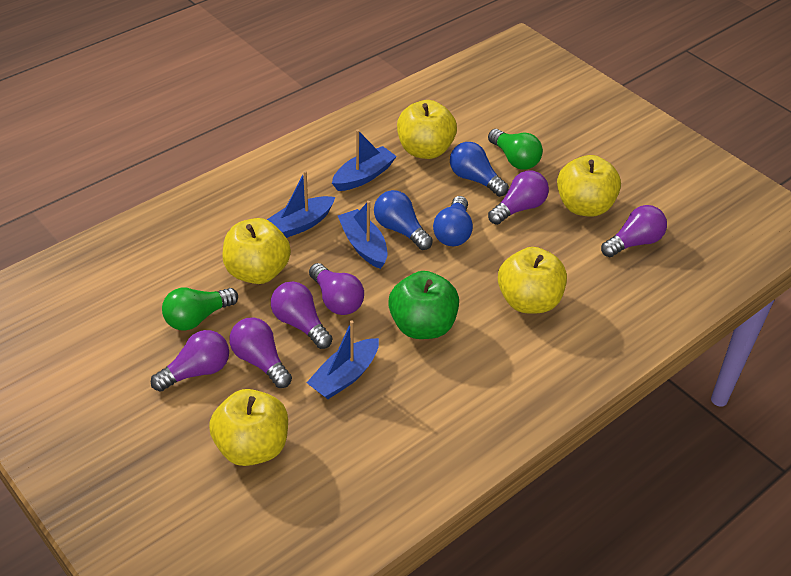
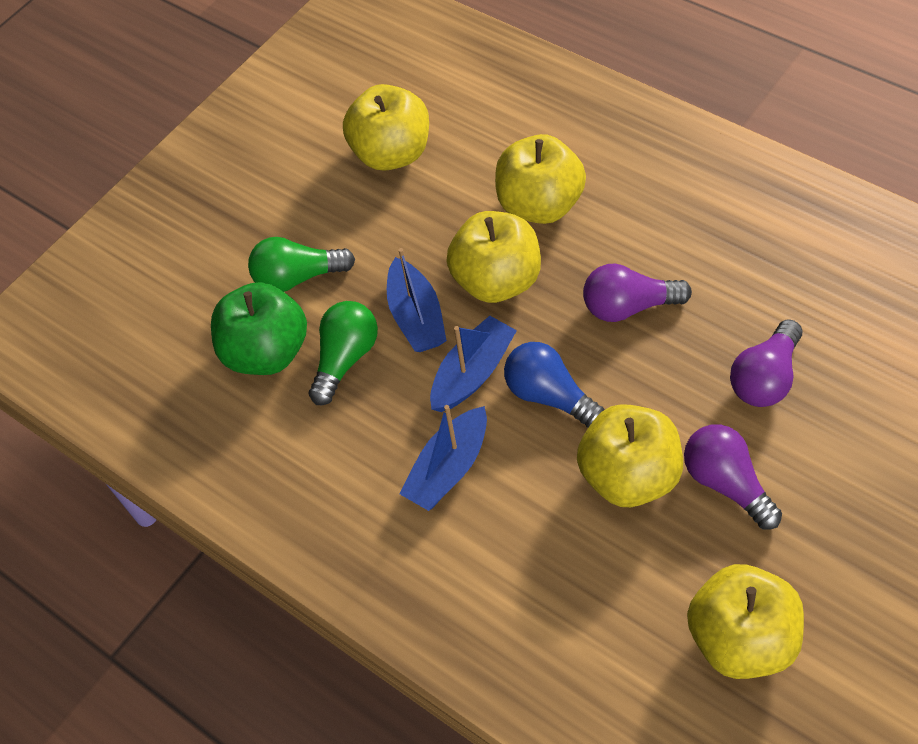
blue boat: 4 -> 3
blue light bulb: 3 -> 1
purple light bulb: 6 -> 3

